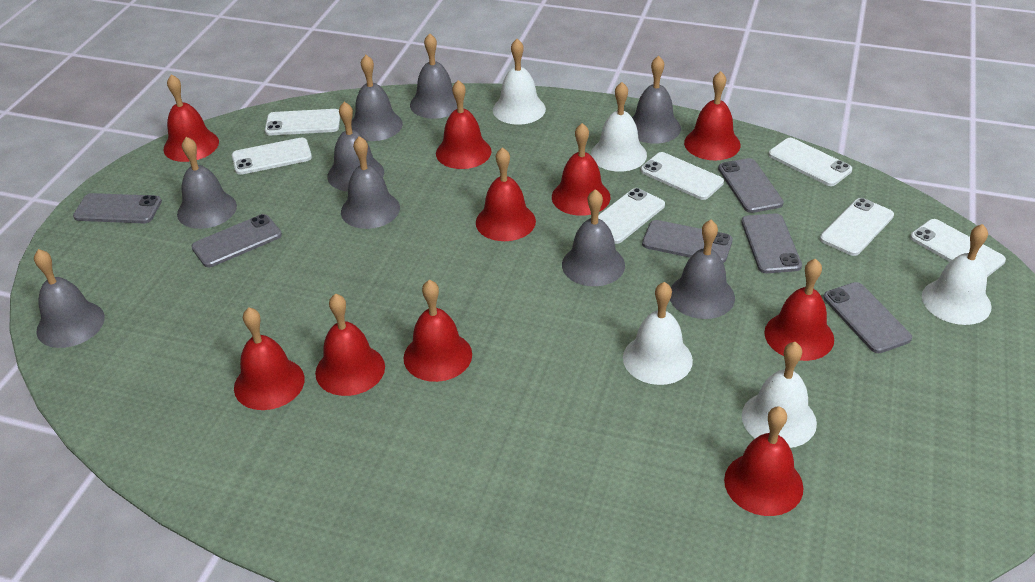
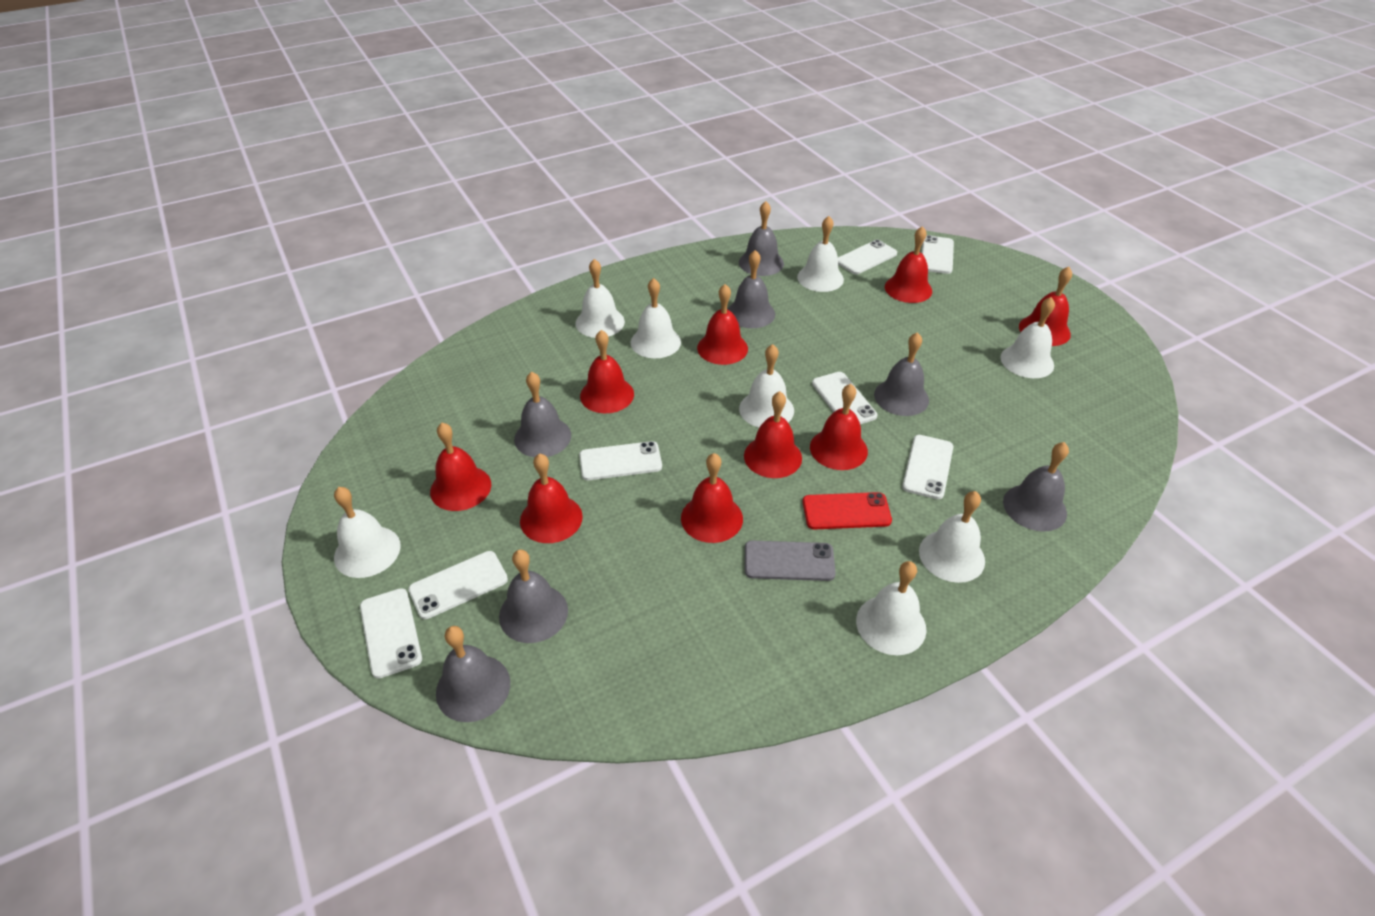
grey bell: 9 -> 7
grey phone: 6 -> 1
red bell: 10 -> 9
red phone: 0 -> 1
white bell: 5 -> 8

